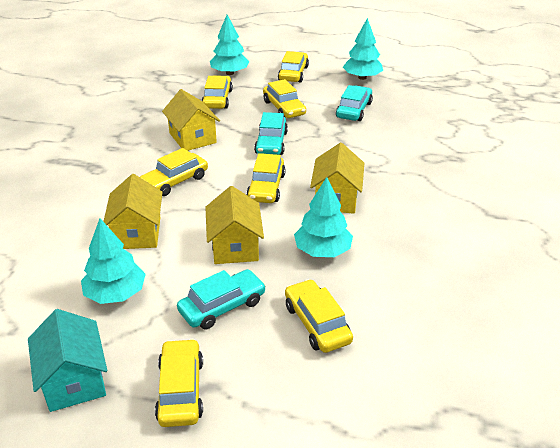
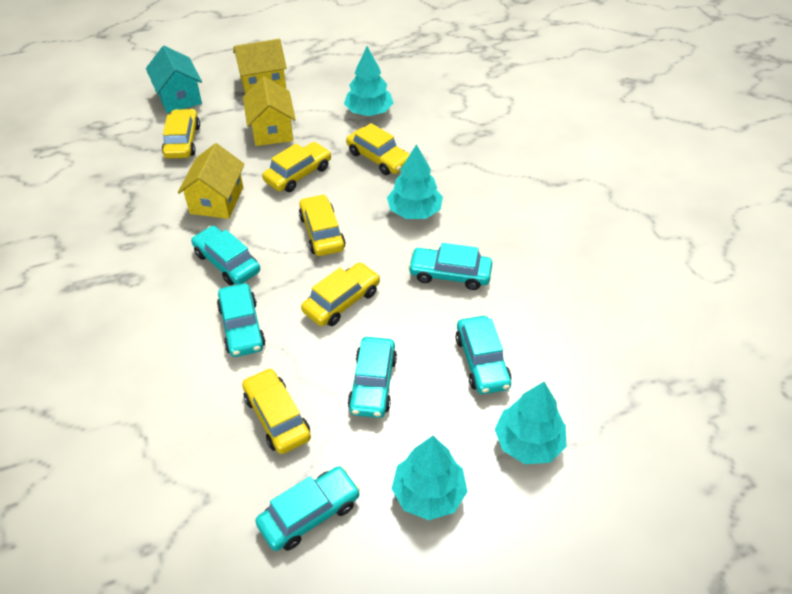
turquoise car: 3 -> 6
yellow car: 7 -> 6
yellow house: 4 -> 3

